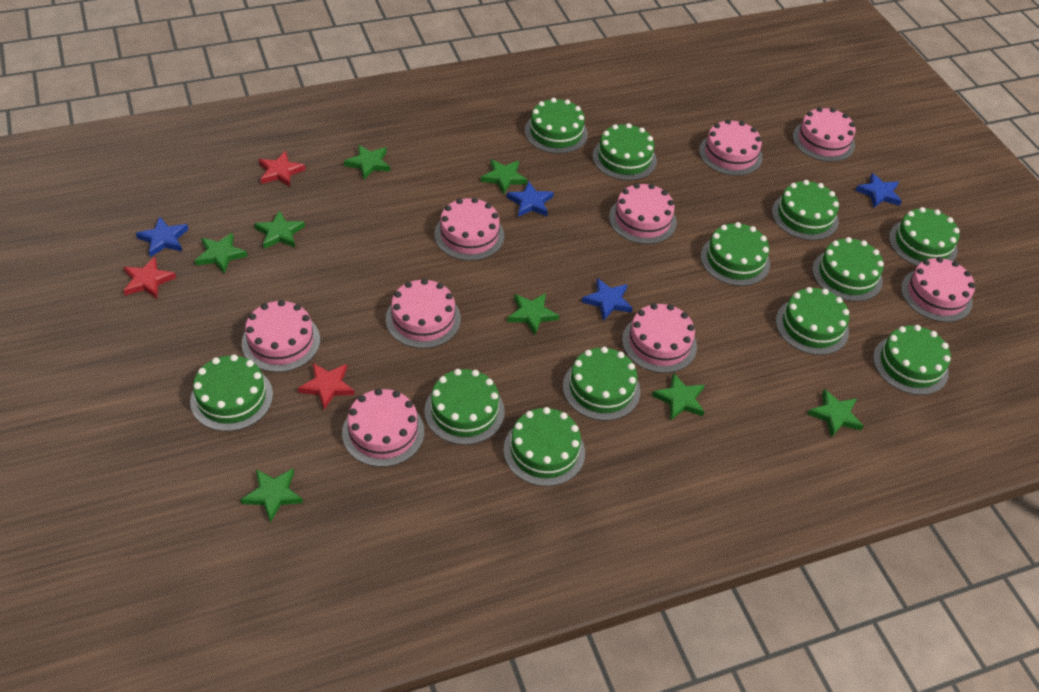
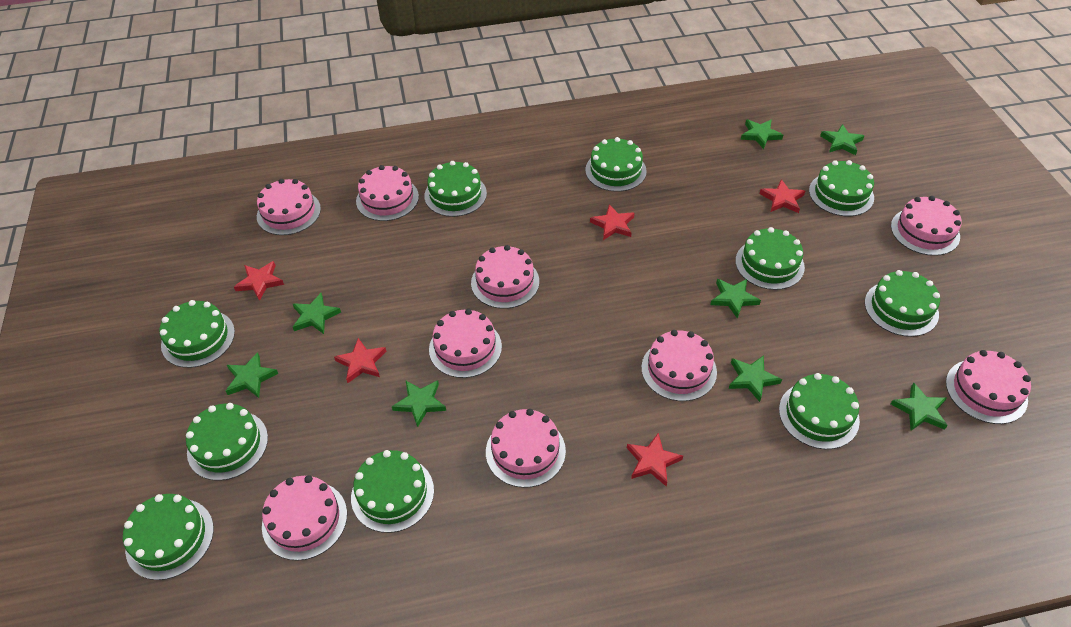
blue star: 4 -> 0
green cake: 12 -> 10
red star: 3 -> 5

